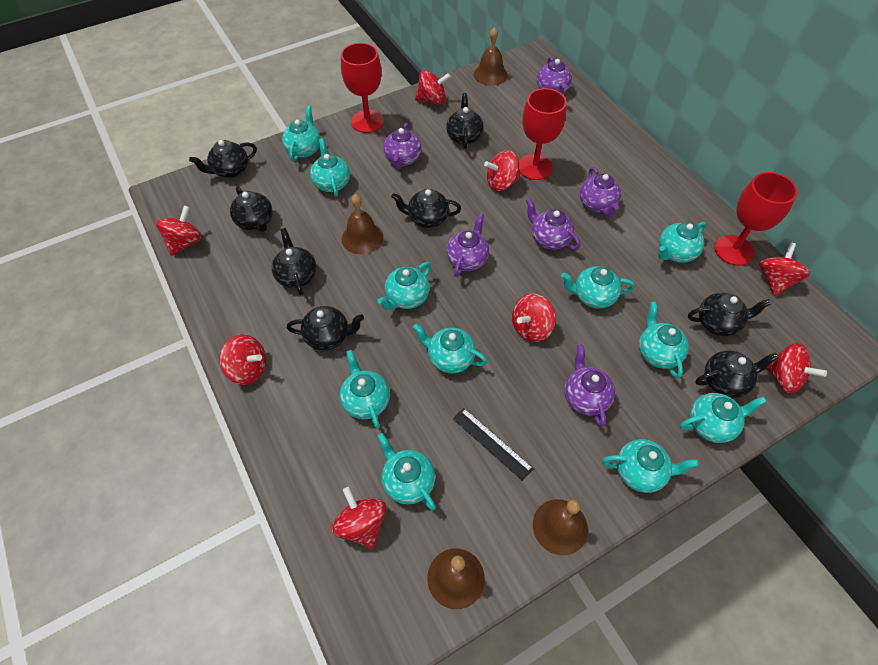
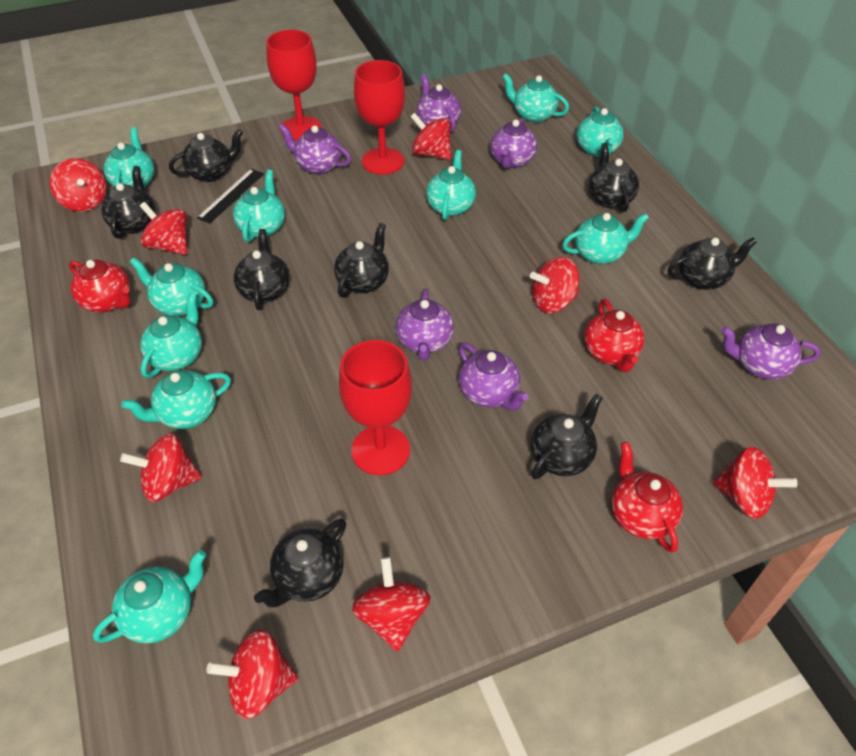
brown bell: 4 -> 0
red teapot: 0 -> 3
turquoise teapot: 11 -> 10

